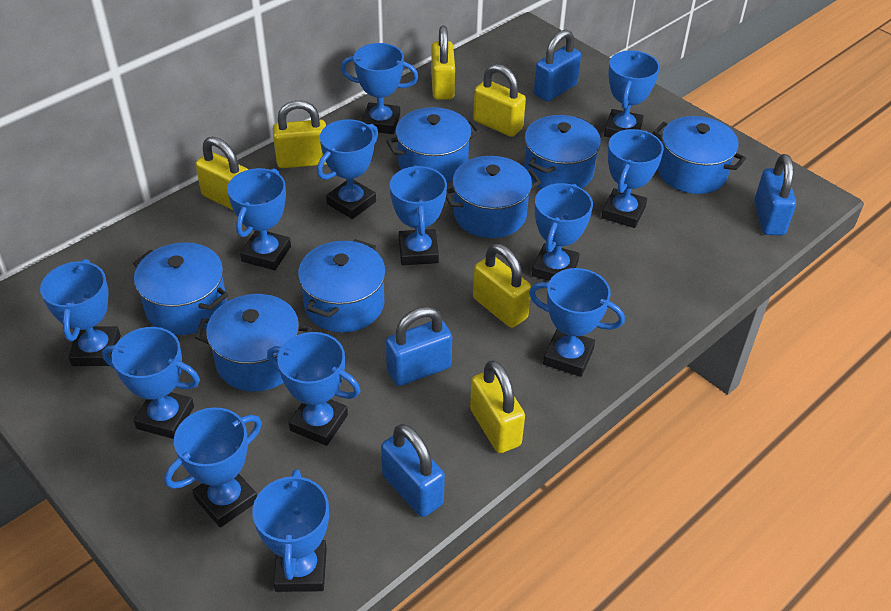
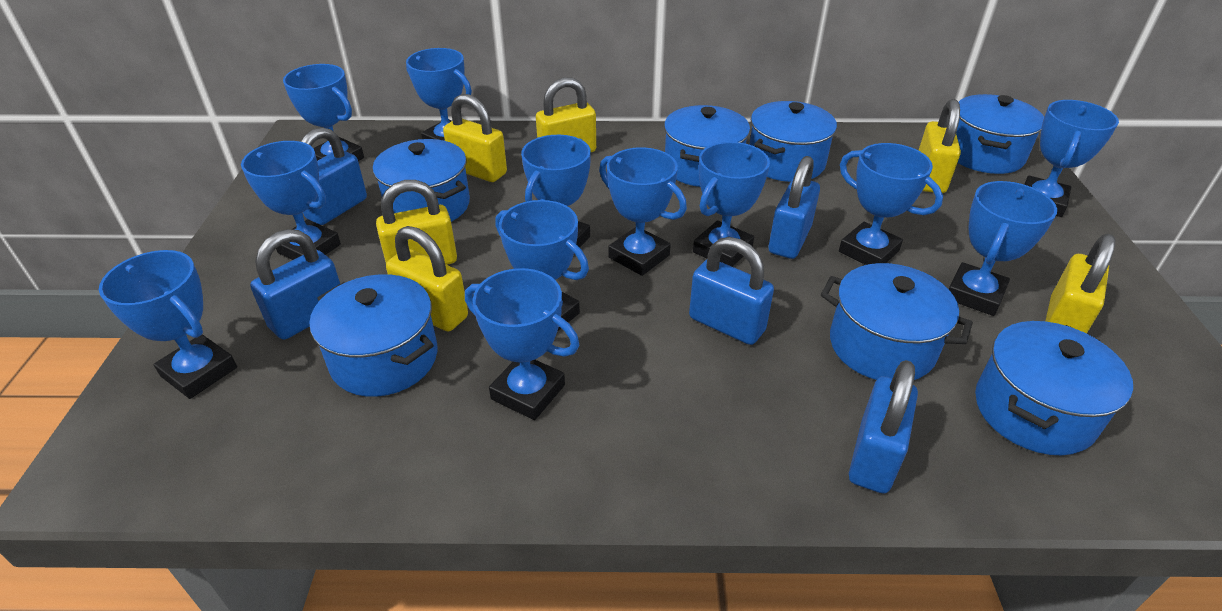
blue padlock: 4 -> 5
blue trophy: 13 -> 12

